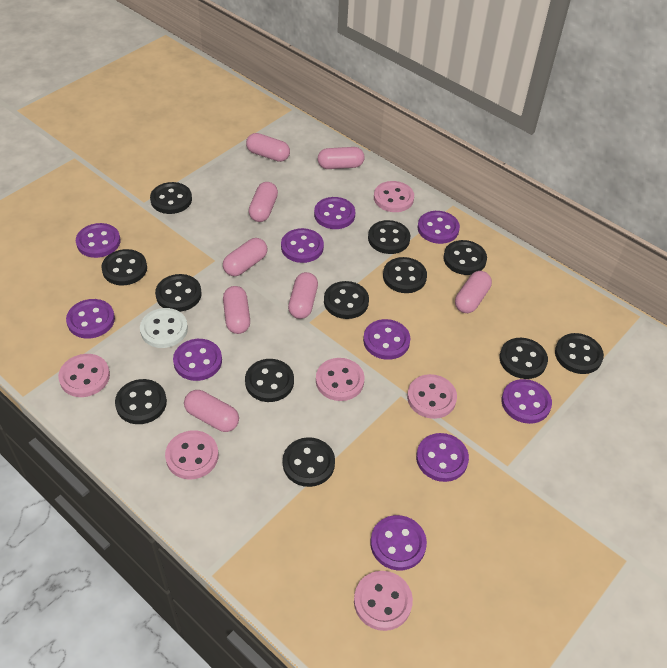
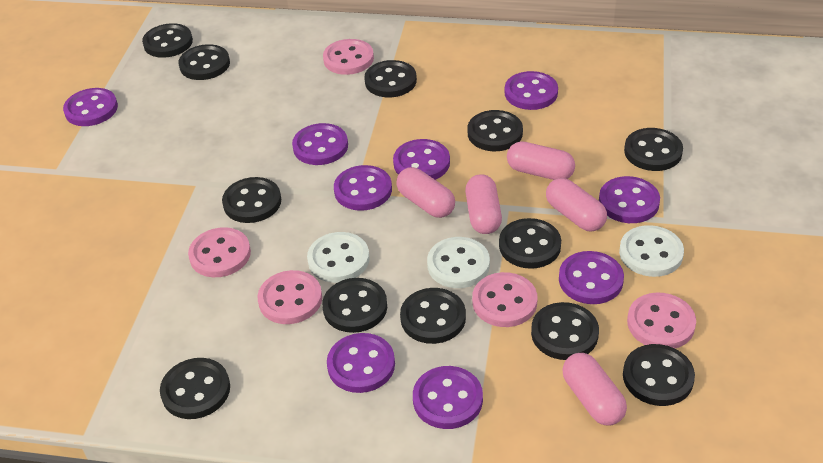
pink button: 6 -> 5
pink capsule: 8 -> 5
purple button: 10 -> 9
white button: 1 -> 3

